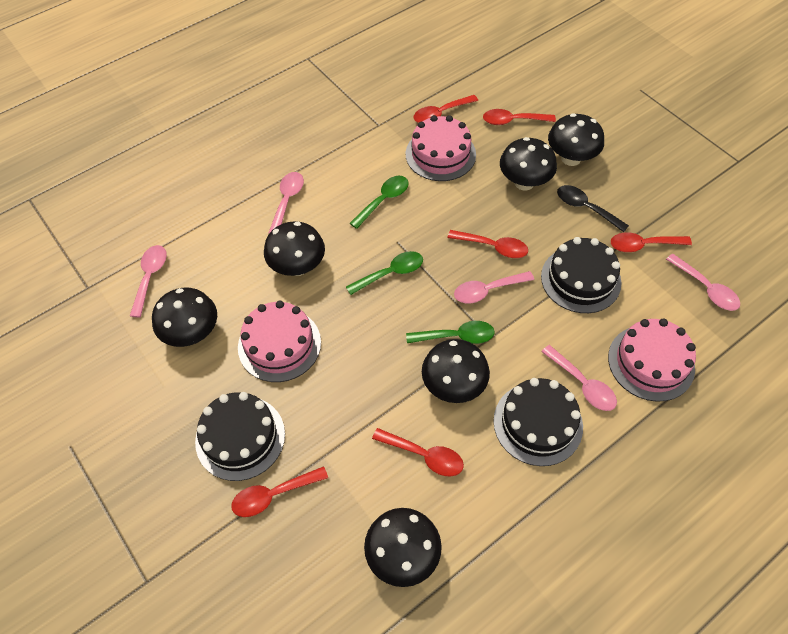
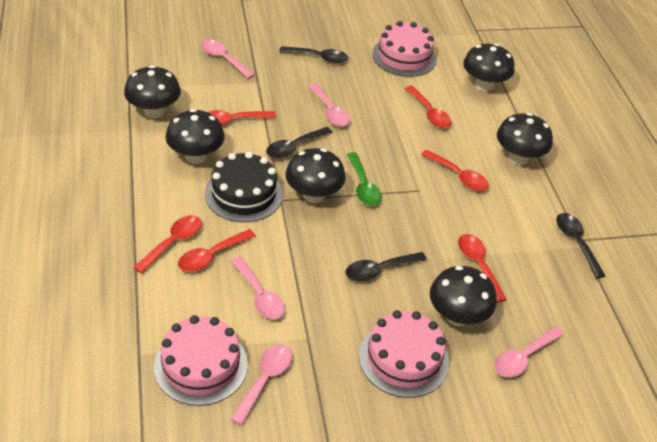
black cake: 3 -> 1
black spoon: 1 -> 4
green spoon: 3 -> 1

